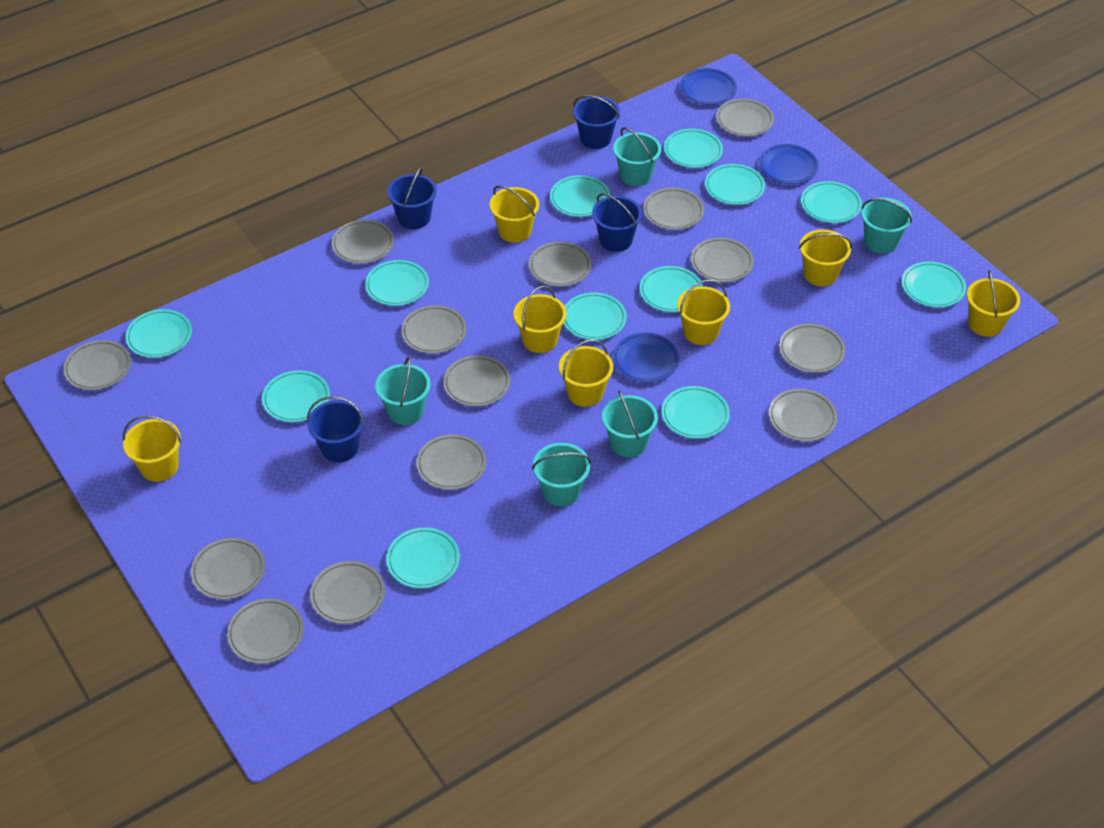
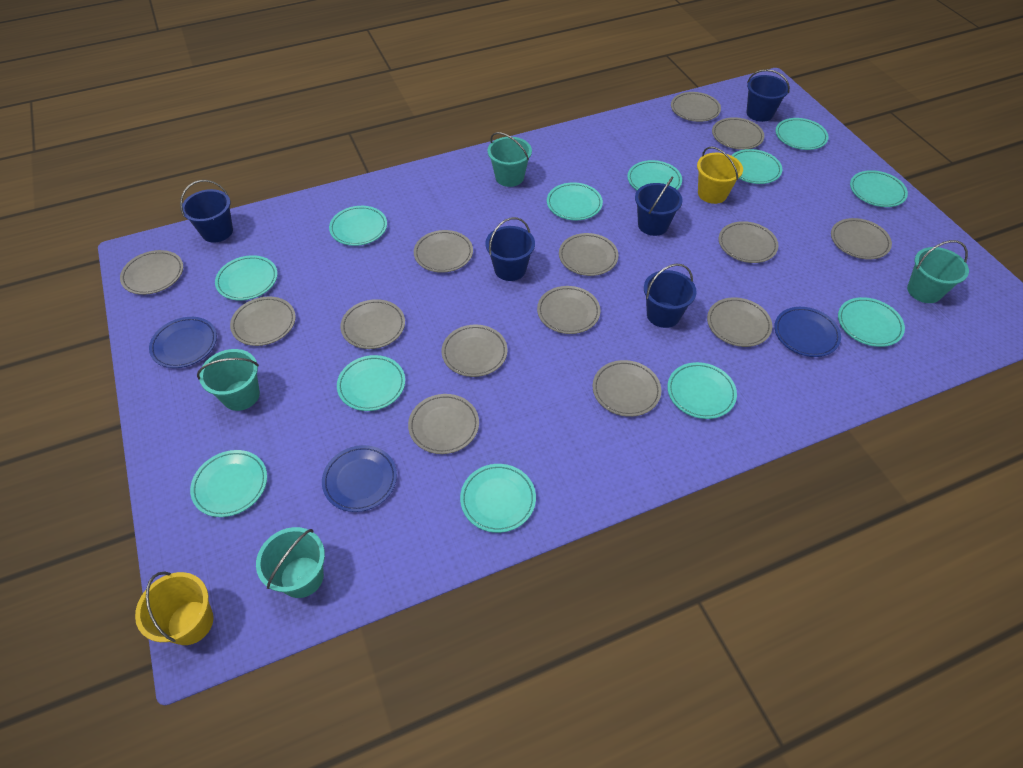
blue bucket: 4 -> 5
turquoise bucket: 5 -> 4
yellow bucket: 7 -> 2

